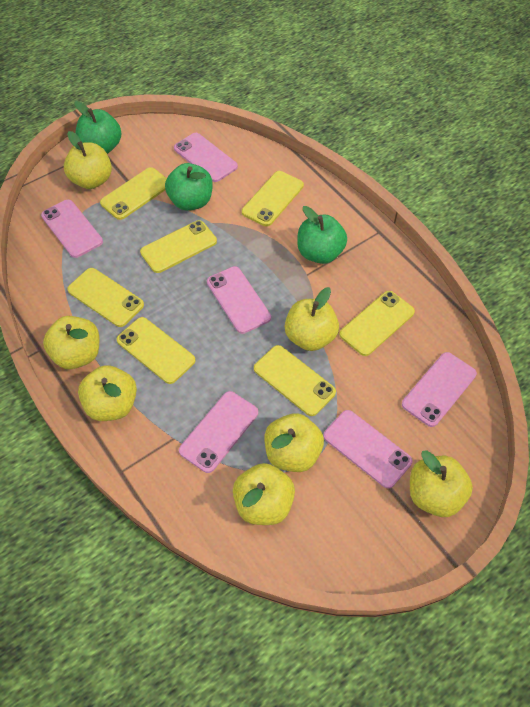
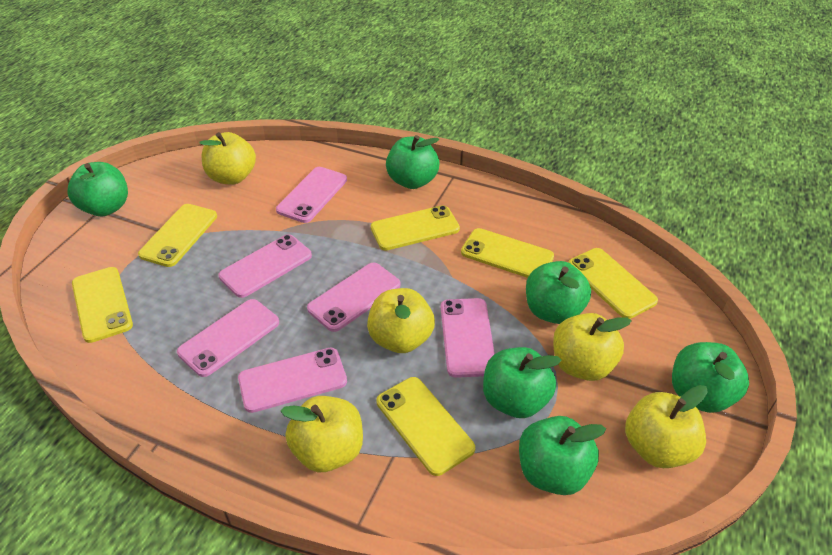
green apple: 3 -> 6
yellow apple: 7 -> 5
yellow phone: 7 -> 6

